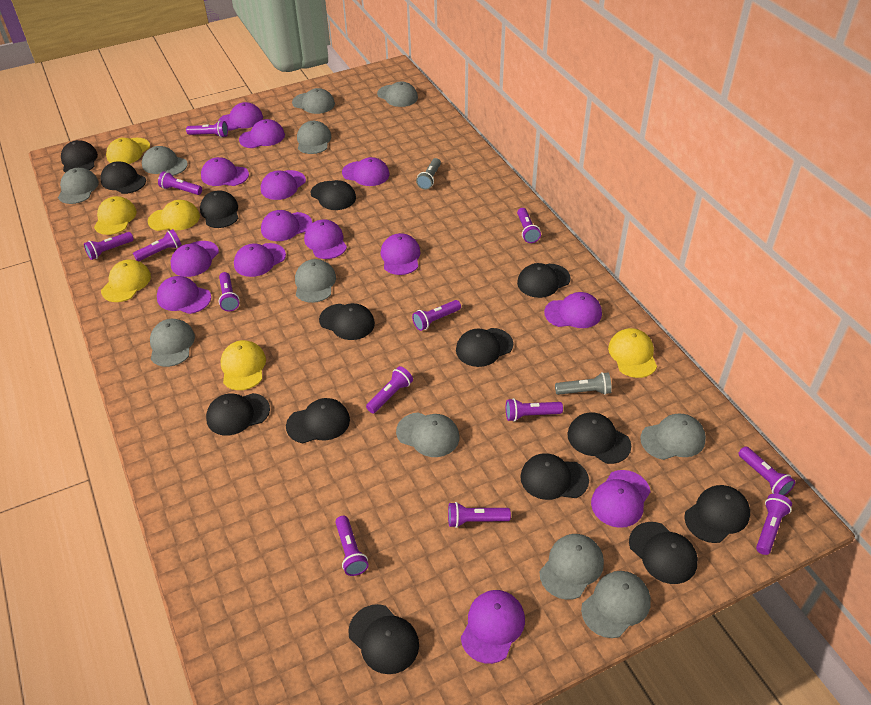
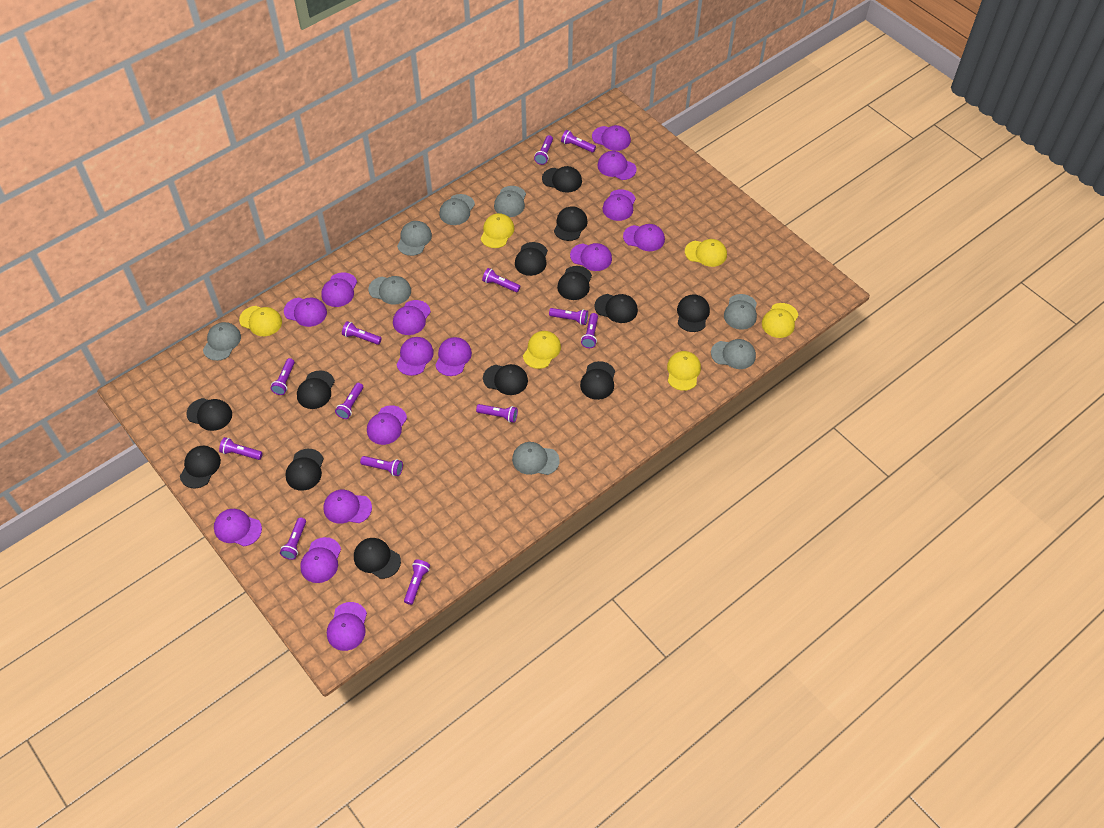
black cap: 14 -> 13
grey cap: 11 -> 8
grey flashlight: 2 -> 0
purple cap: 14 -> 15

